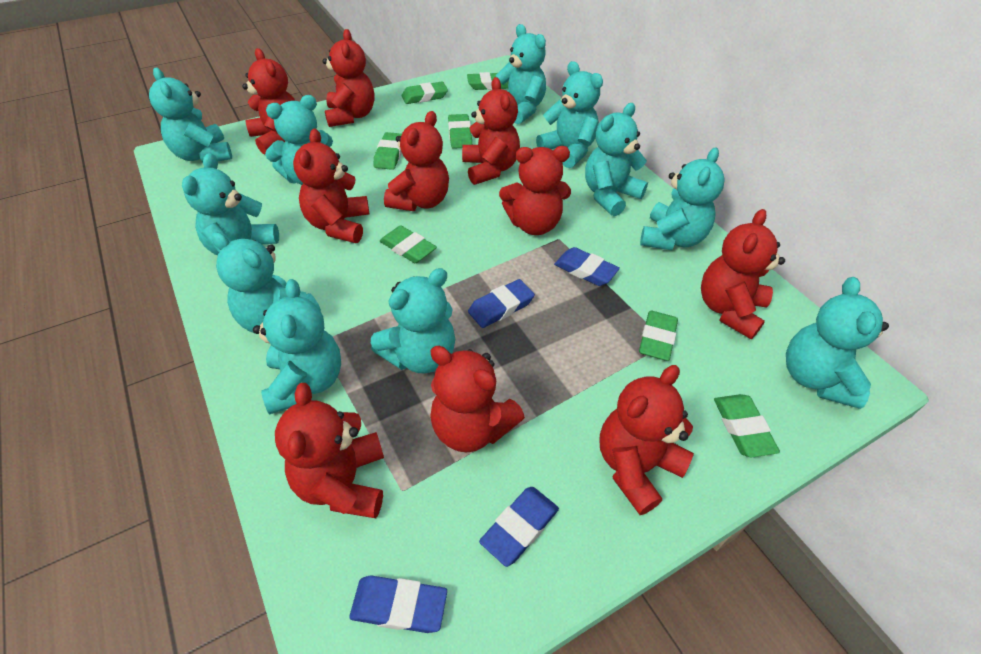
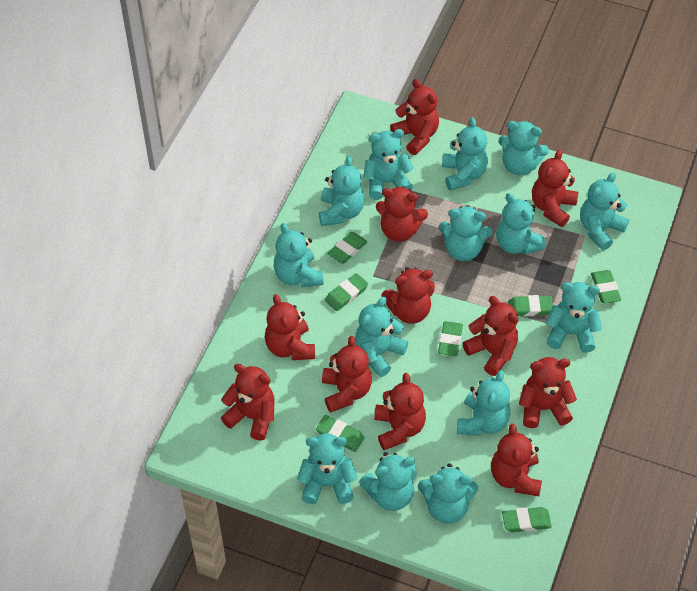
blue eraser: 4 -> 0
red teddy bear: 10 -> 11
turquoise teddy bear: 11 -> 14

